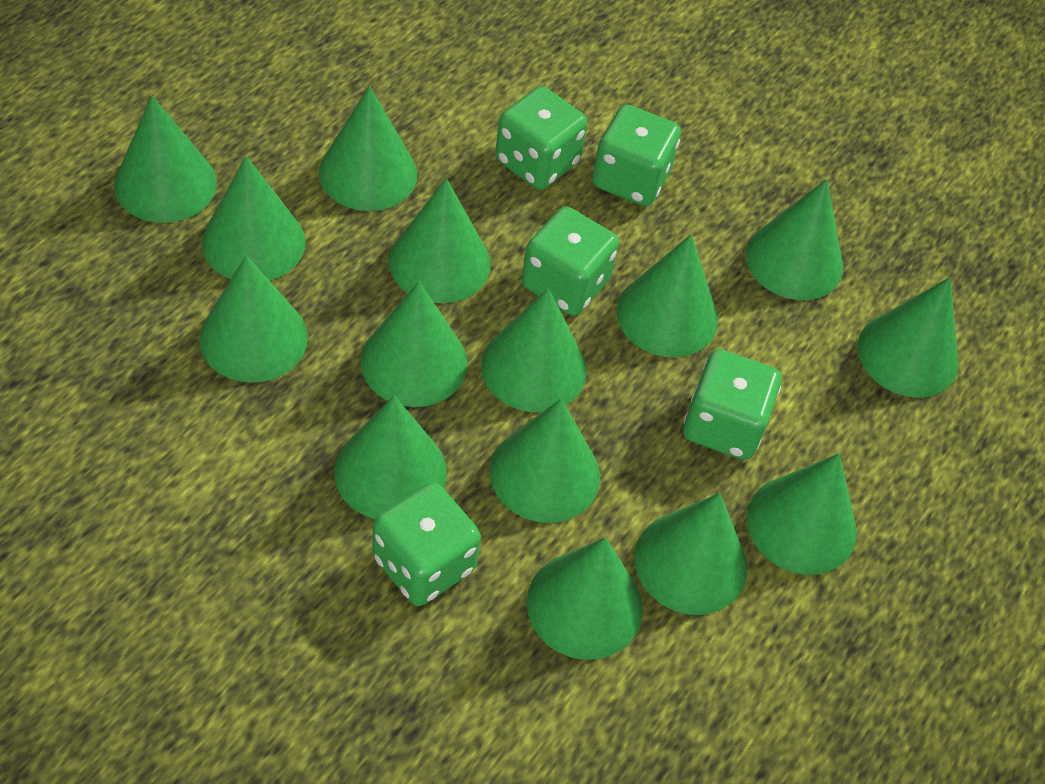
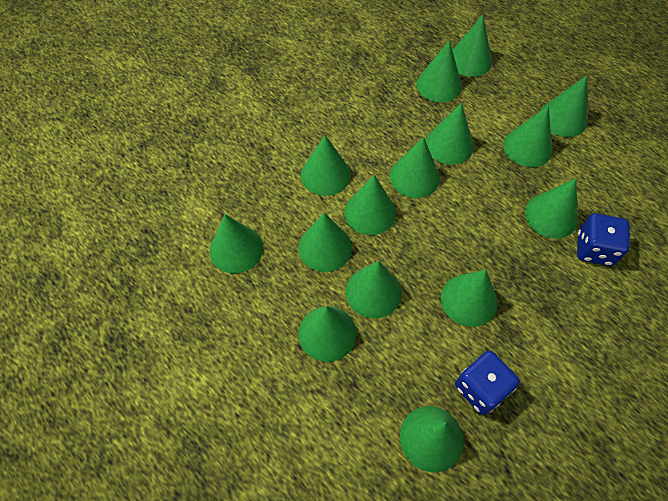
blue dice: 0 -> 2
green dice: 5 -> 0

